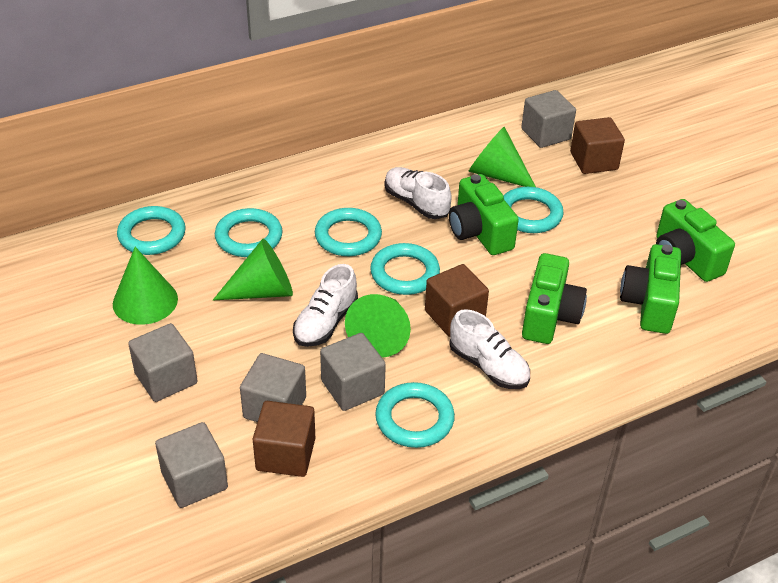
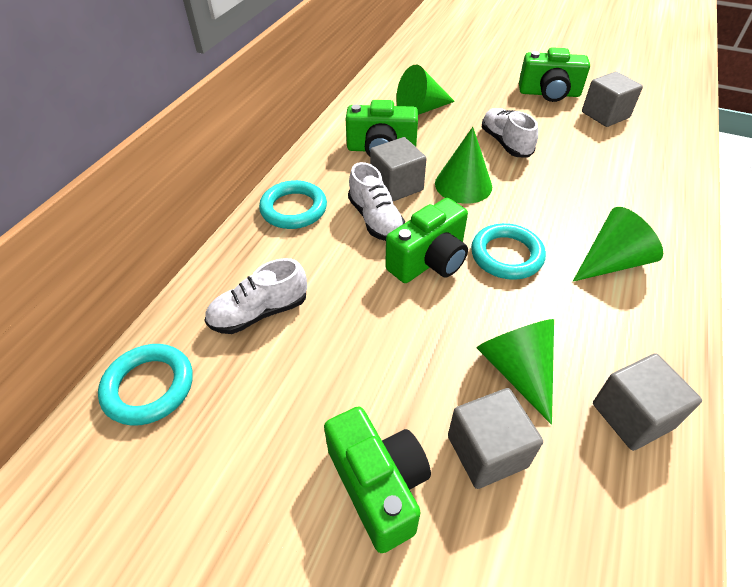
brown cube: 3 -> 0
grey cube: 5 -> 4
turquoise ring: 6 -> 3

